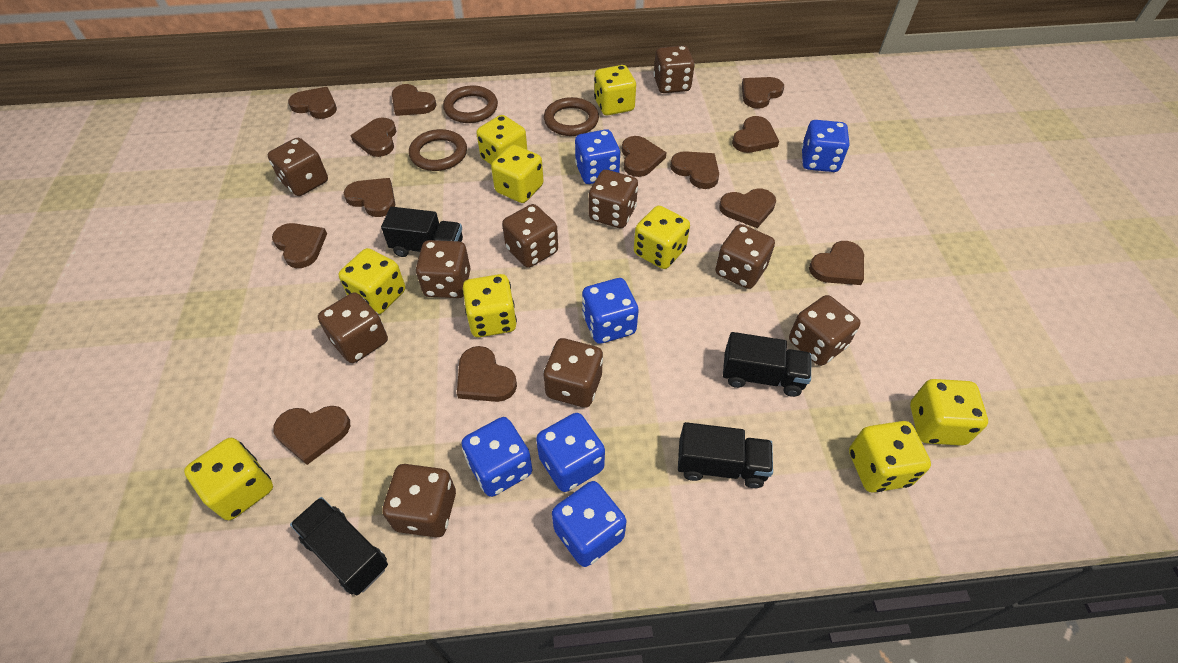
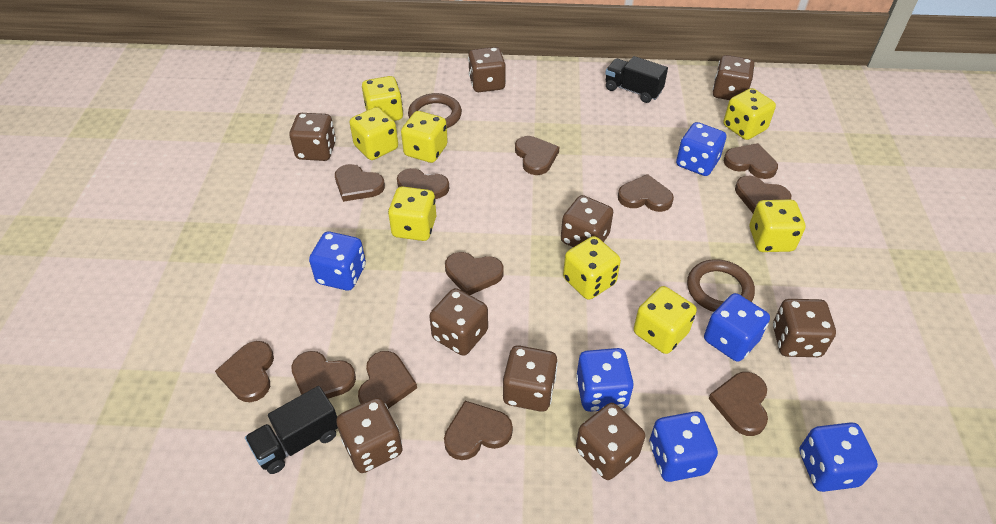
black truck: 4 -> 2
brown dice: 10 -> 9
brown heart: 13 -> 12
brown ring: 3 -> 2
yellow dice: 9 -> 8

